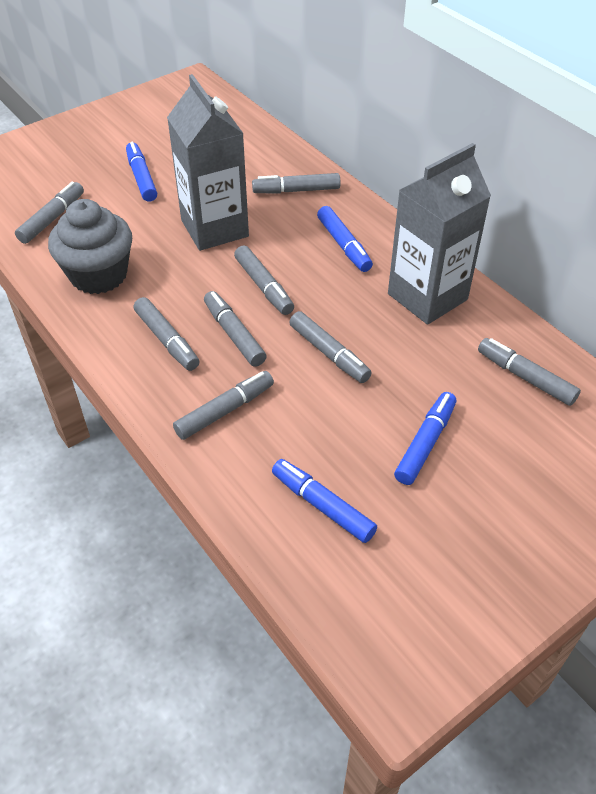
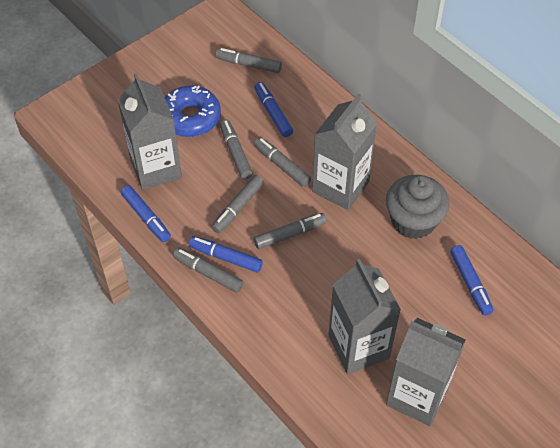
blue donut: 0 -> 1
grey carton: 2 -> 4
grey marker: 8 -> 6

